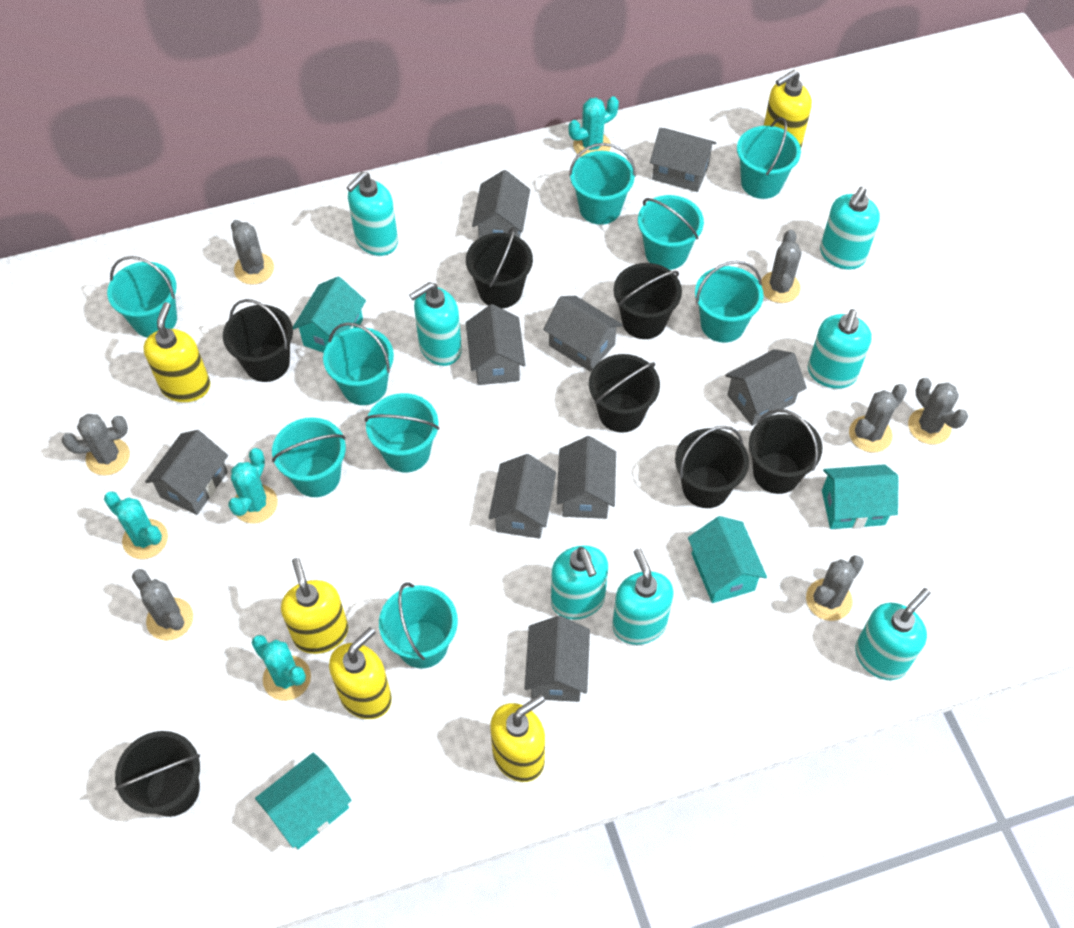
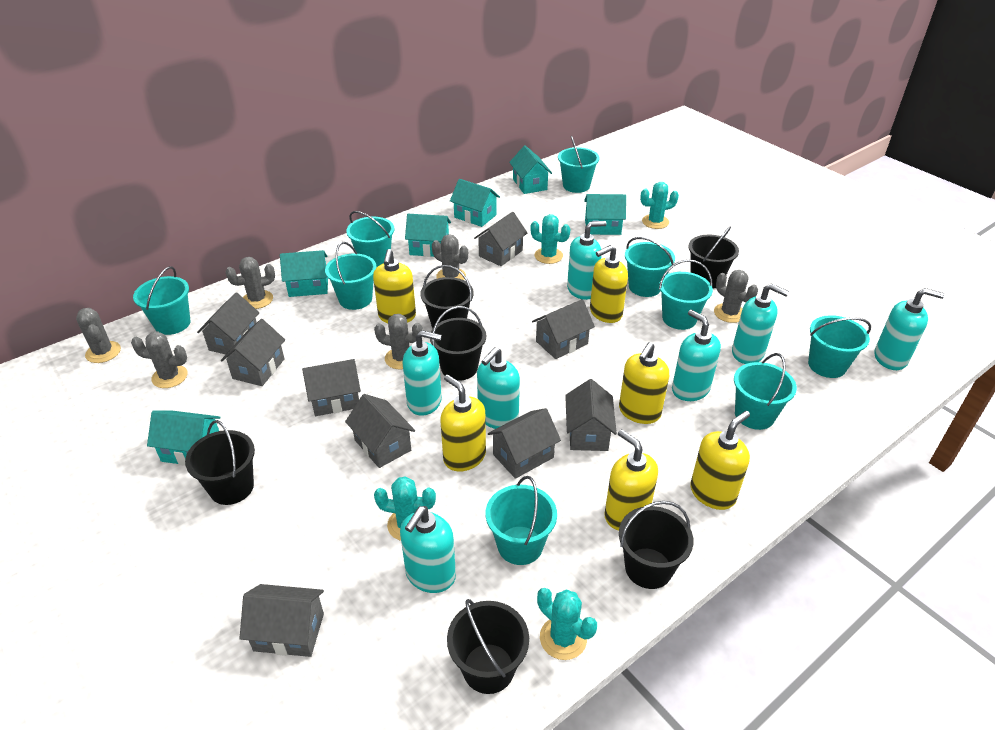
black bucket: 7 -> 6
grey cactus: 7 -> 6
turquoise house: 4 -> 6
yellow soap dispenser: 5 -> 6

